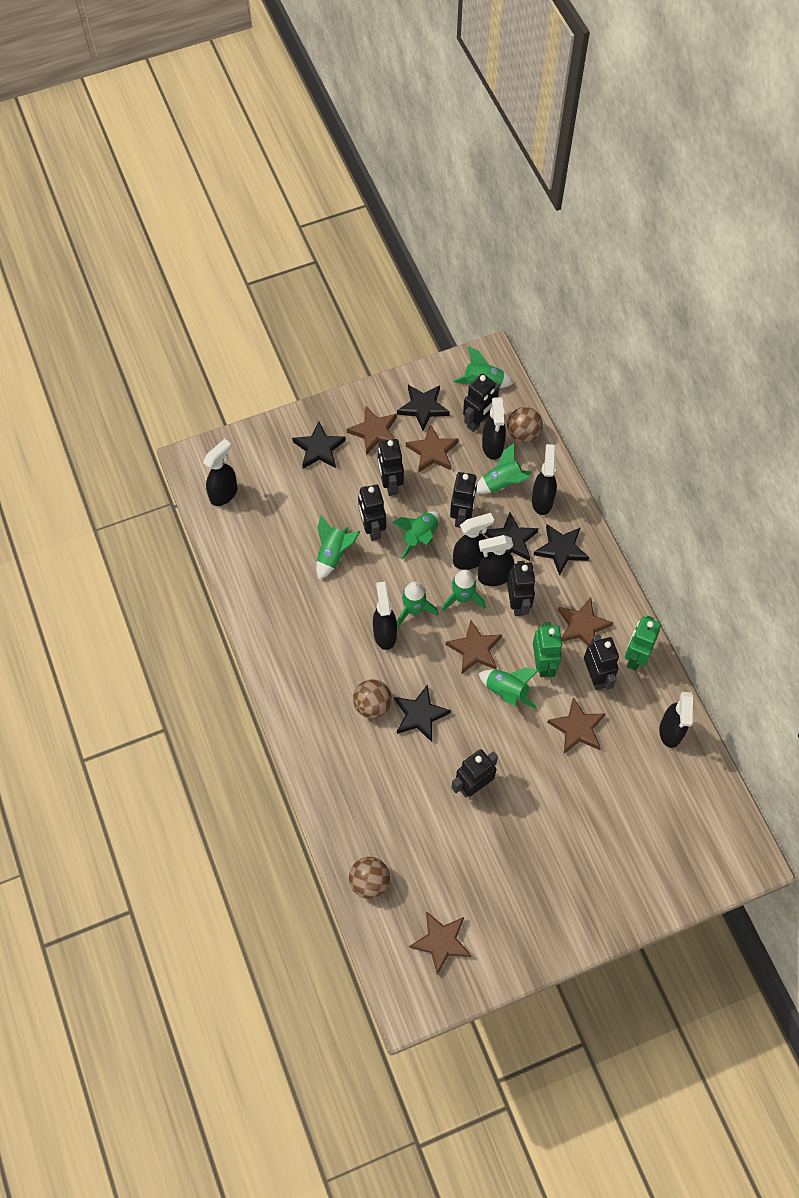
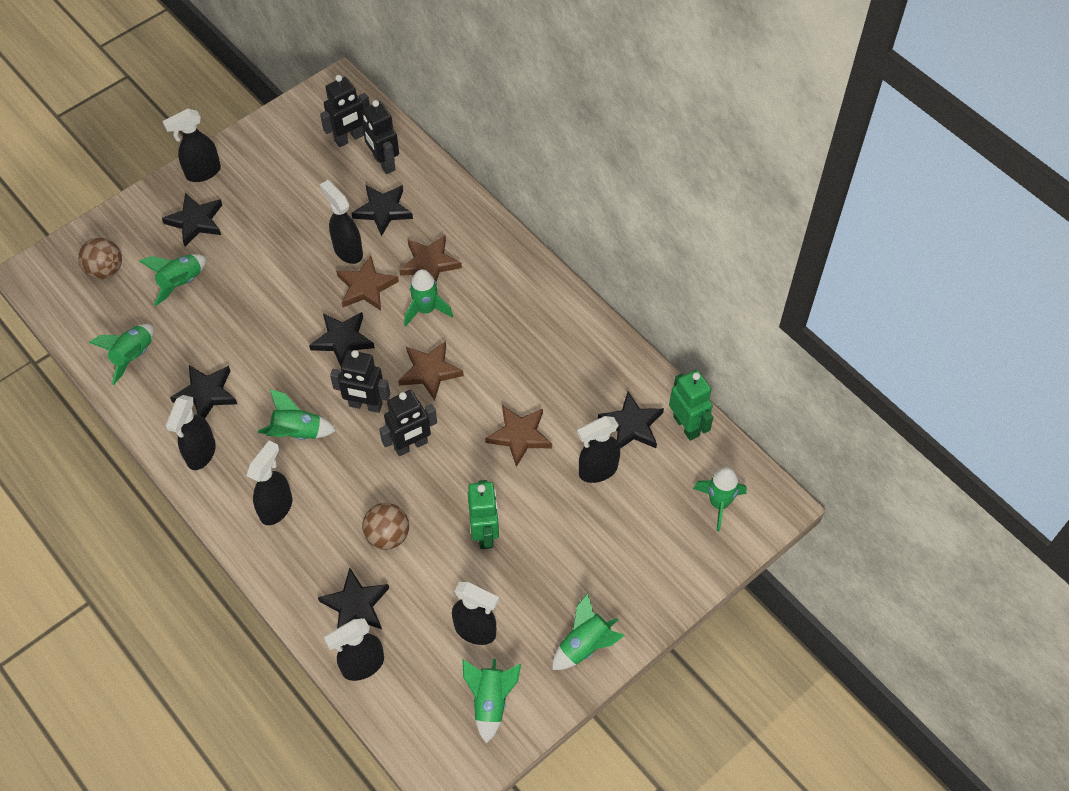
black robot: 7 -> 4
black star: 5 -> 6
brown ball: 3 -> 2
brown star: 6 -> 4

